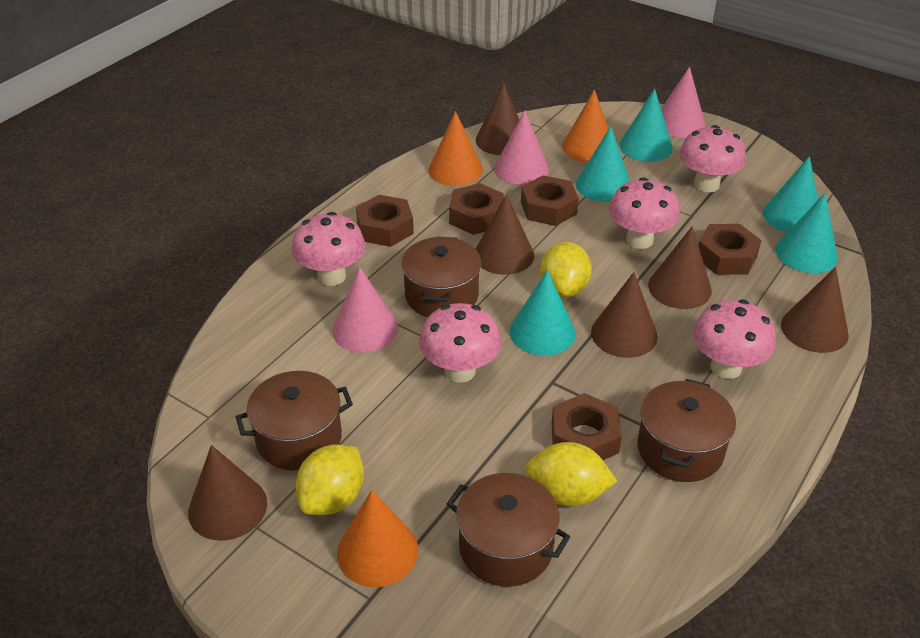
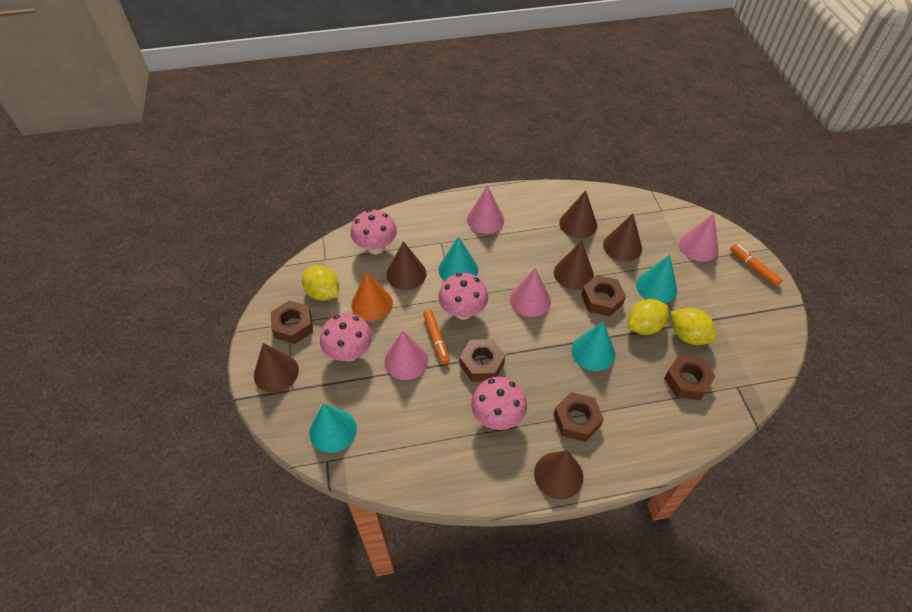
brown pot: 4 -> 0
orange cone: 3 -> 1
orange marker: 0 -> 2
pink cone: 3 -> 4
pink mushroom: 5 -> 4
turquoise cone: 5 -> 4

